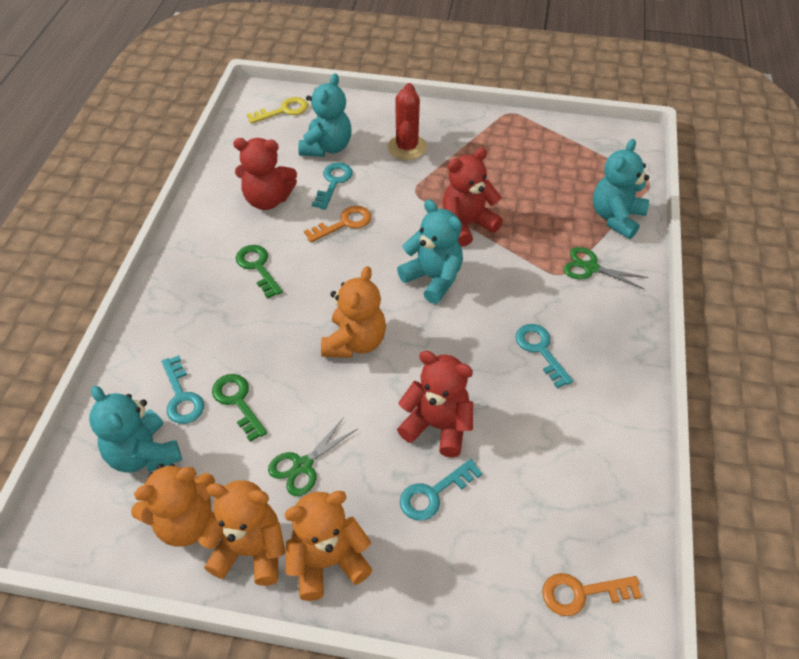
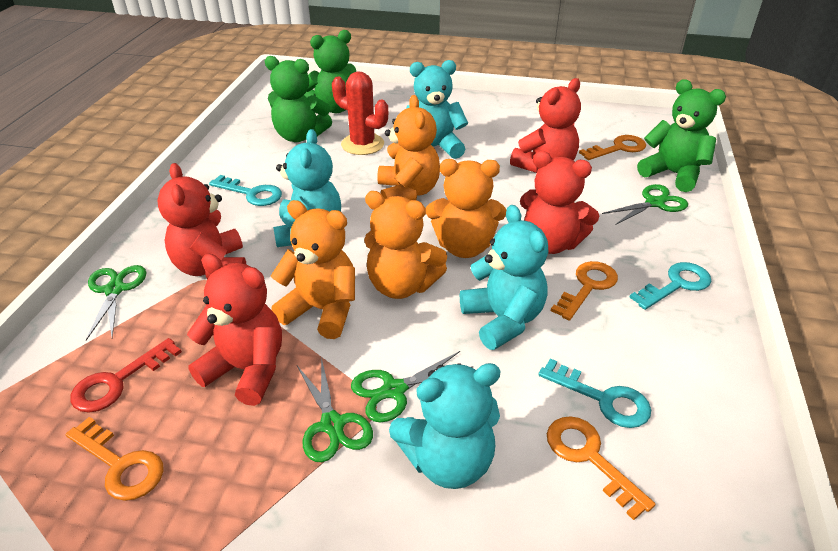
green key: 2 -> 0
green scissors: 2 -> 4
green teddy bear: 0 -> 3
orange key: 2 -> 4
red key: 0 -> 1
red teddy bear: 3 -> 4
turquoise key: 4 -> 3
yellow key: 1 -> 0

